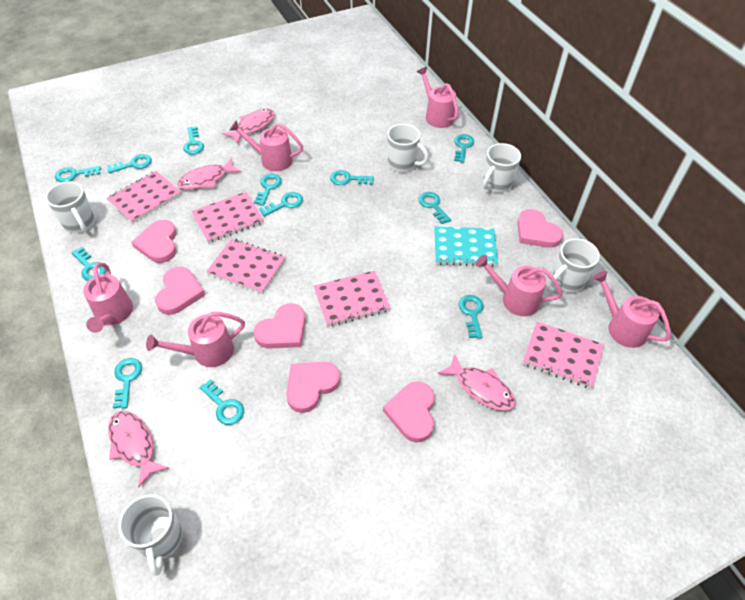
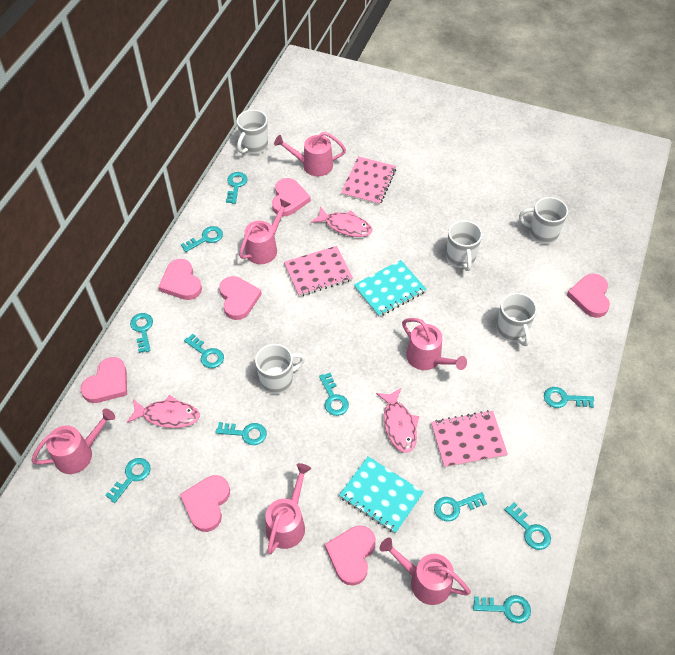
pink fish: 4 -> 3
pink heart: 6 -> 7
pink notebook: 5 -> 3
turquoise key: 12 -> 11
turquoise notebook: 1 -> 2

